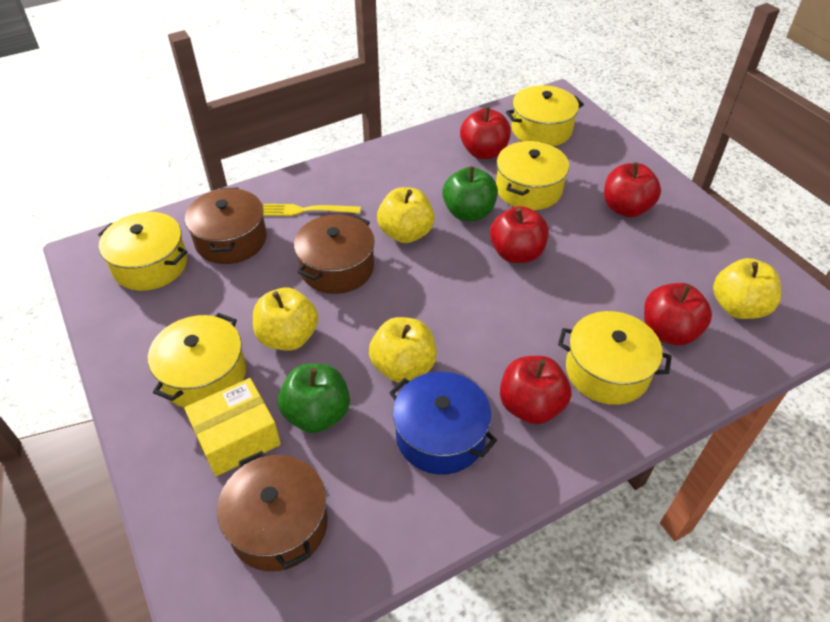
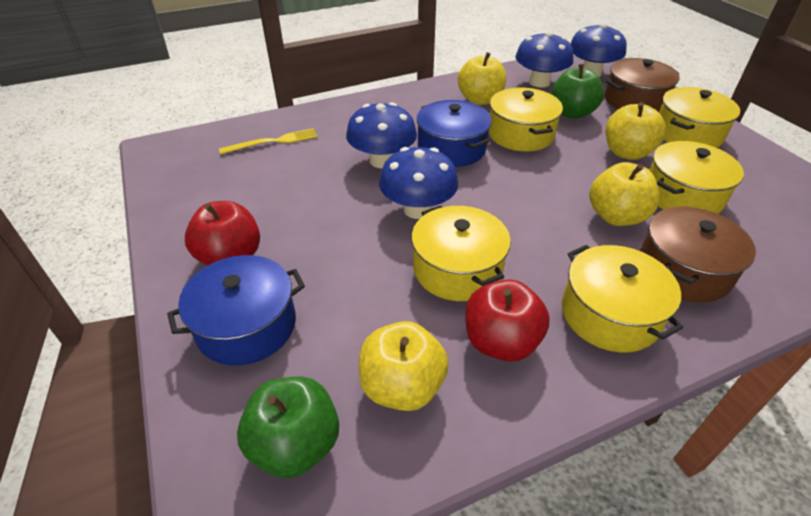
blue mushroom: 0 -> 4
blue pot: 1 -> 2
brown pot: 3 -> 2
red apple: 5 -> 2
yellow box: 1 -> 0

